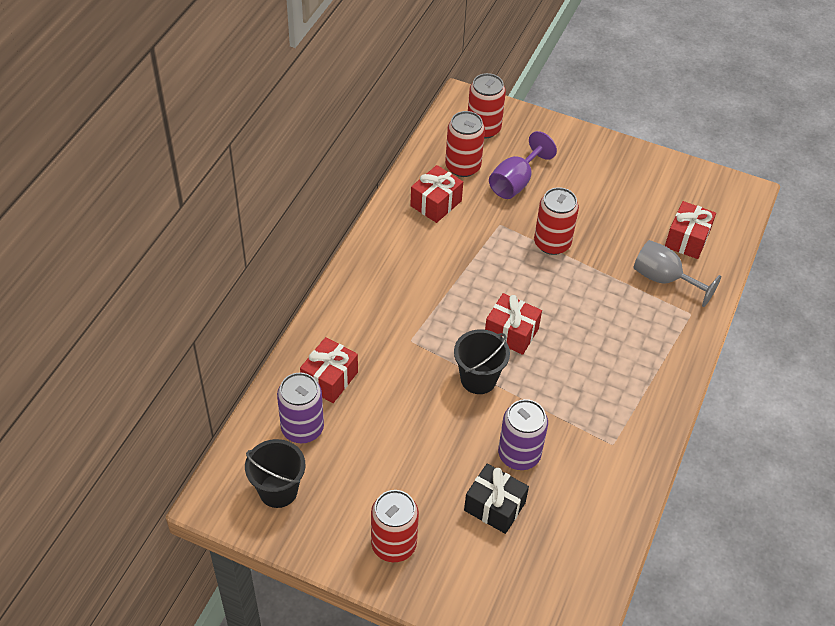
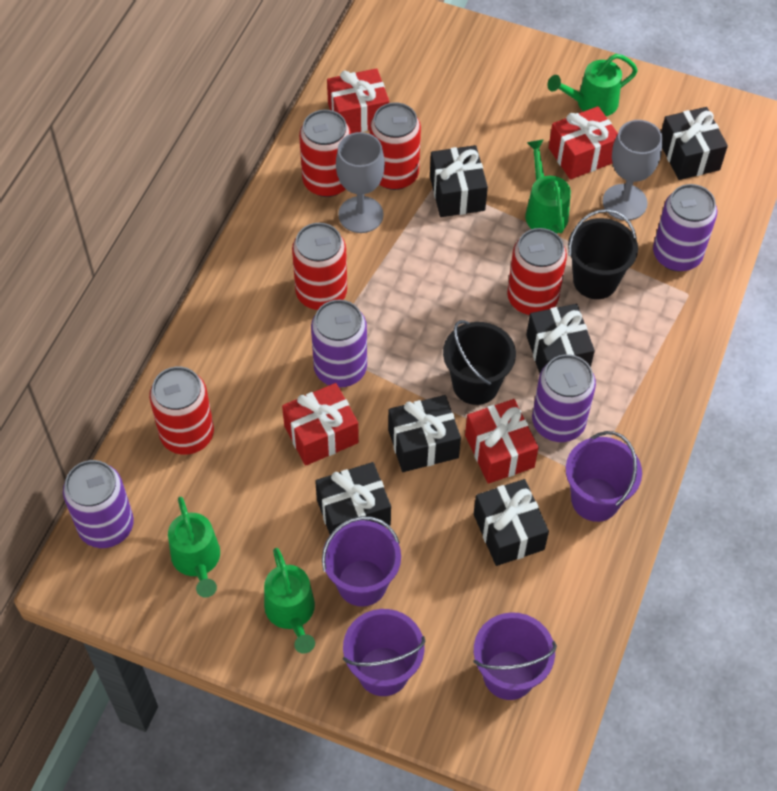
black gift: 1 -> 6
green watering can: 0 -> 4
grey goblet: 1 -> 2
purple bucket: 0 -> 4
purple can: 2 -> 4
purple goblet: 1 -> 0
red can: 4 -> 5

